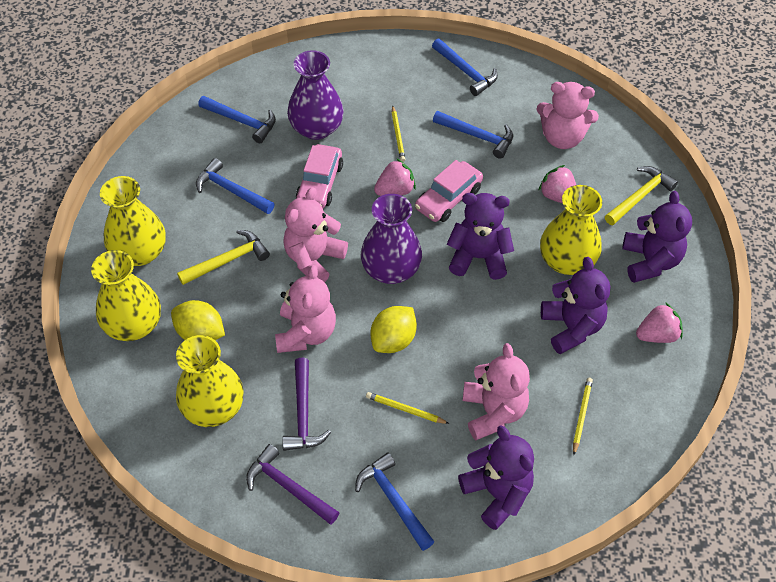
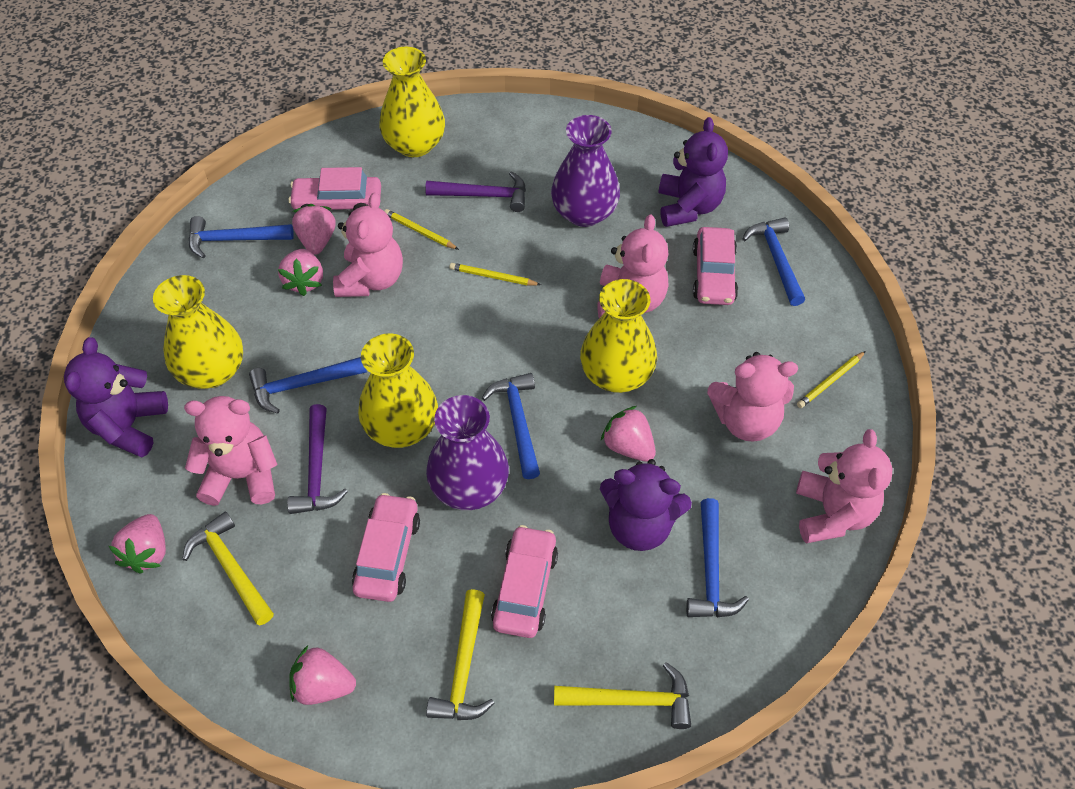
pink car: 2 -> 4
pink strawberry: 3 -> 5
pink teddy bear: 4 -> 5
purple teddy bear: 4 -> 3
yellow hammer: 2 -> 3
yellow lemon: 2 -> 0

